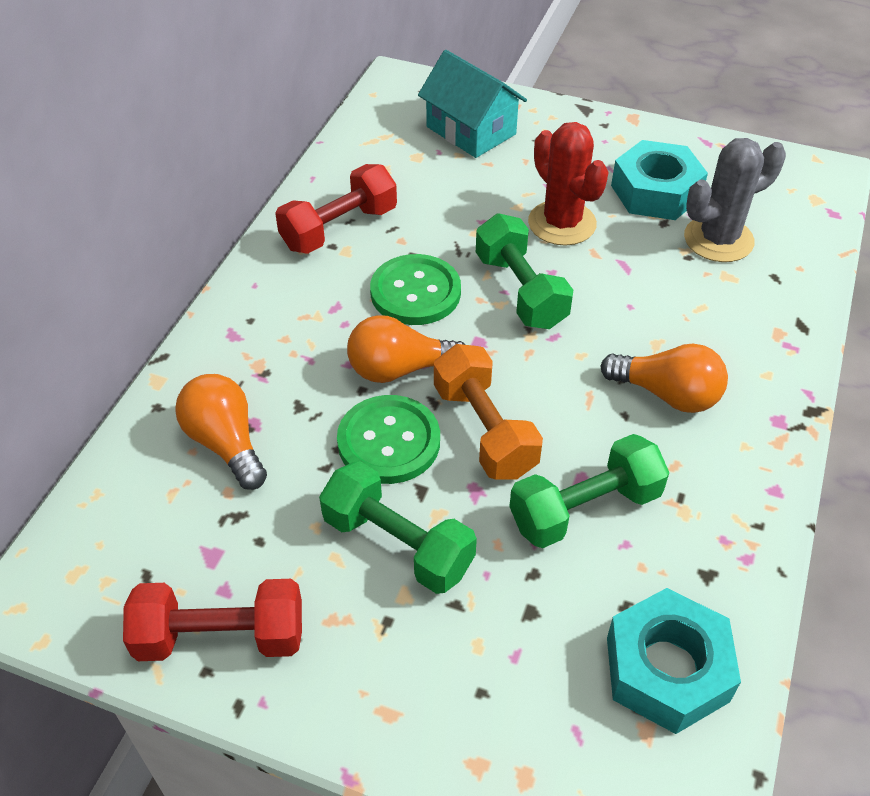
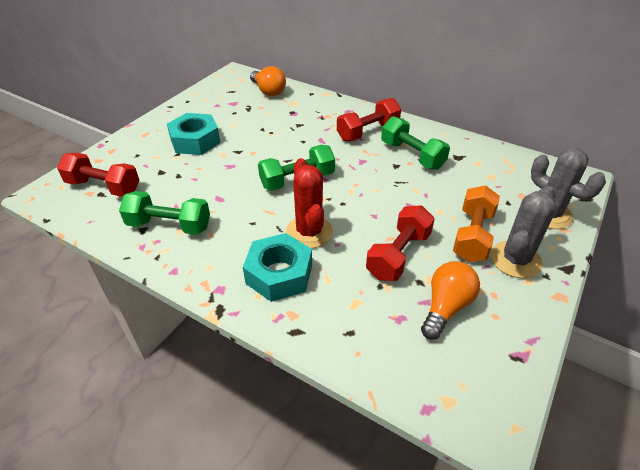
green button: 2 -> 0
grey cactus: 1 -> 2
orange light bulb: 3 -> 2
red dumbbell: 2 -> 3
turquoise house: 1 -> 0

